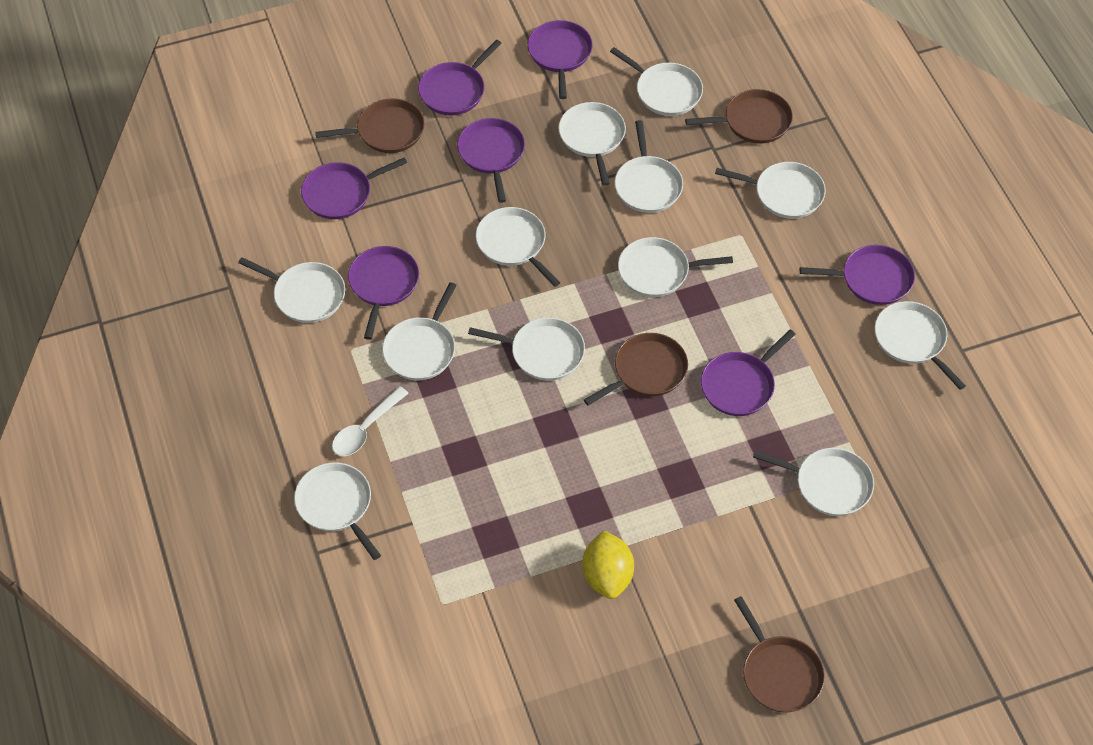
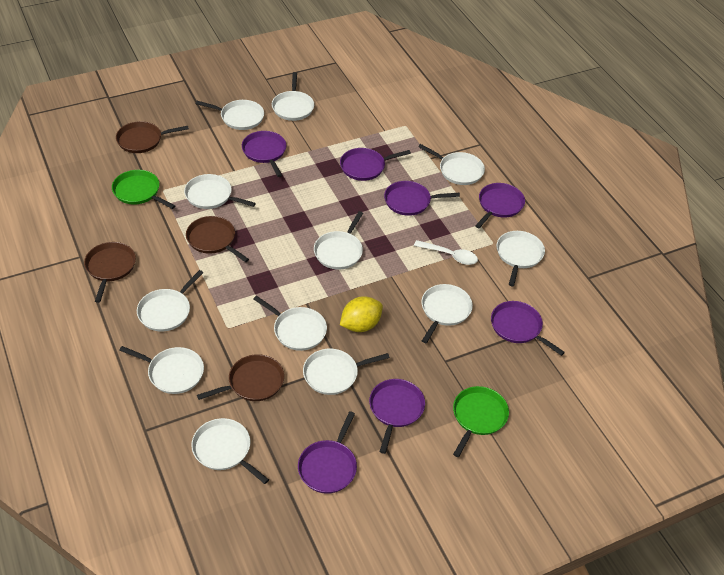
green pan: 0 -> 2

